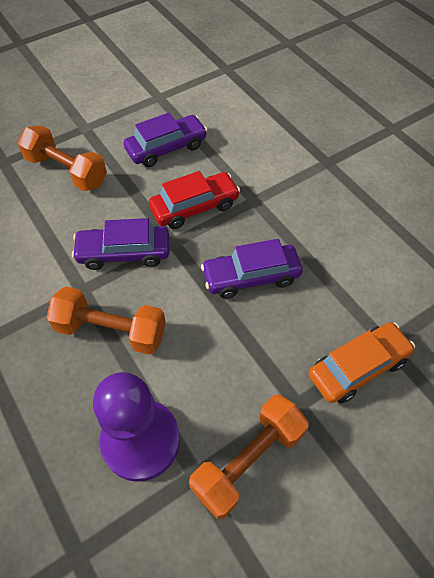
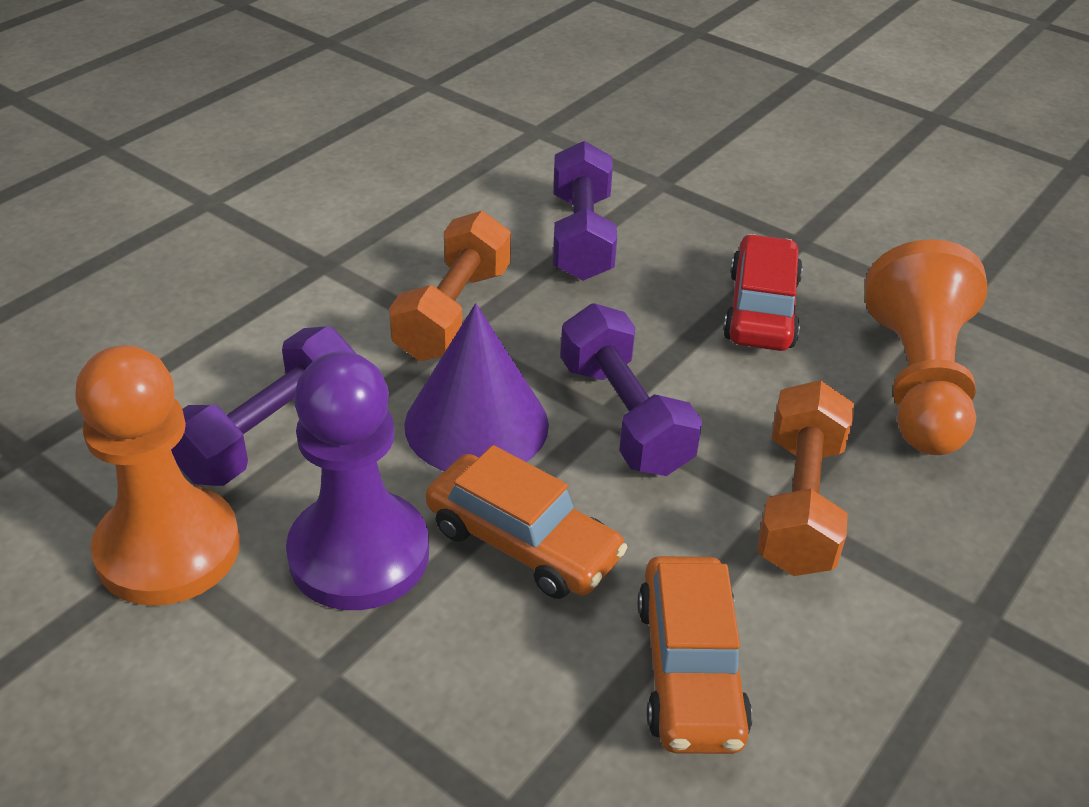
orange car: 1 -> 2
orange dumbbell: 3 -> 2
orange pawn: 0 -> 2
purple car: 3 -> 0
purple cone: 0 -> 1
purple dumbbell: 0 -> 3

